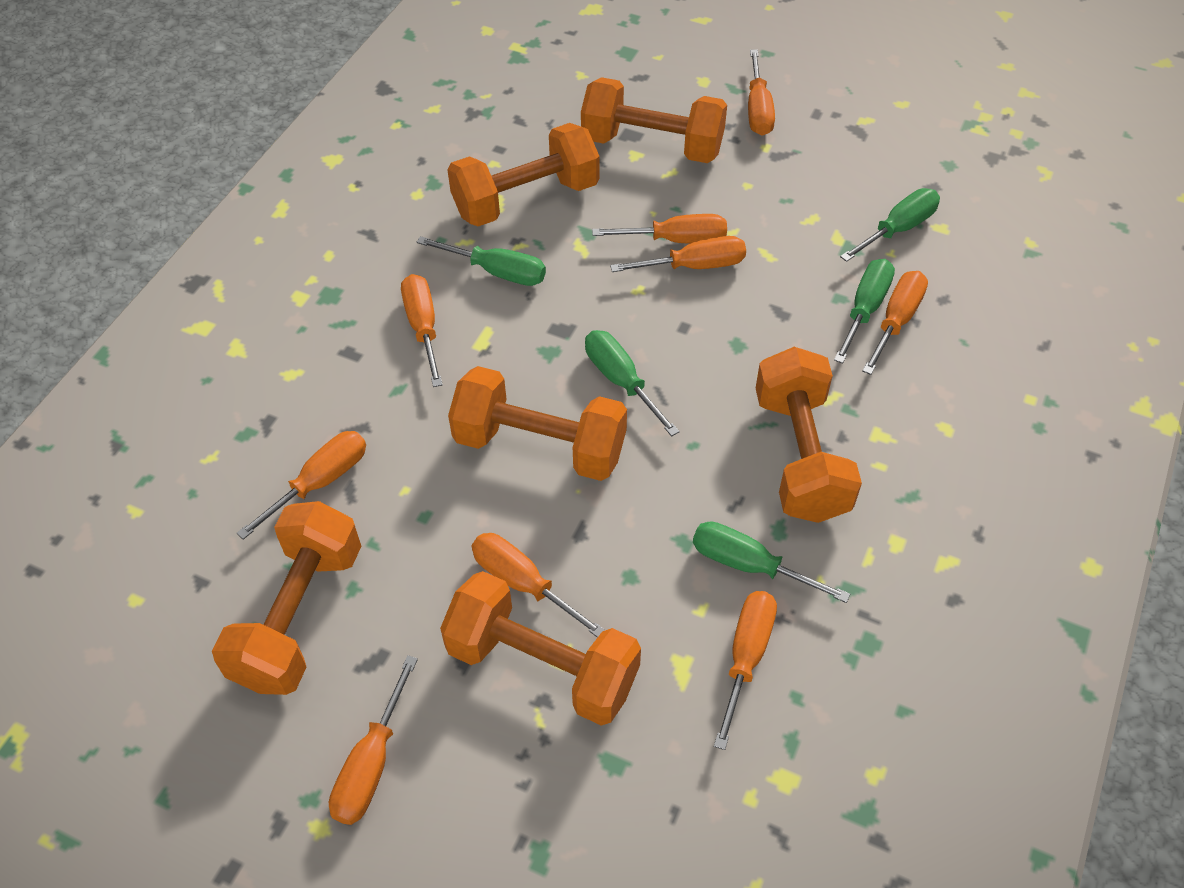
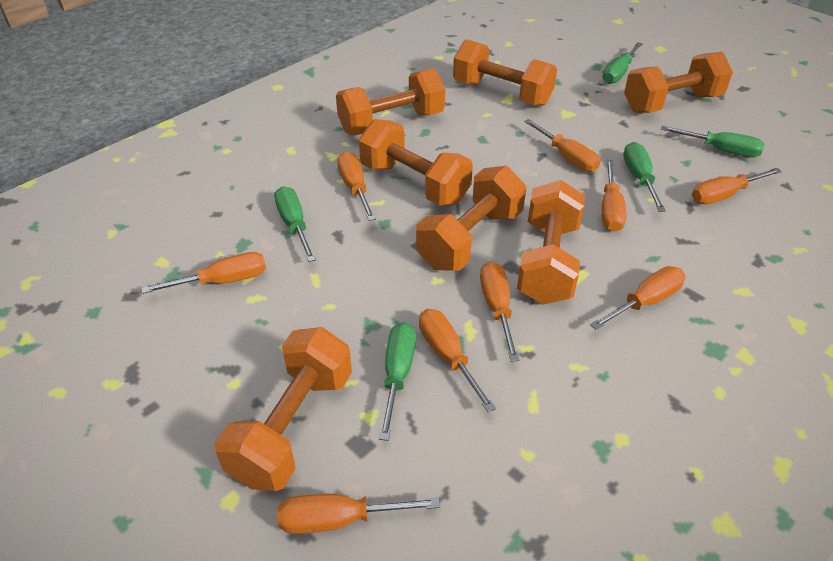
orange dumbbell: 6 -> 7

